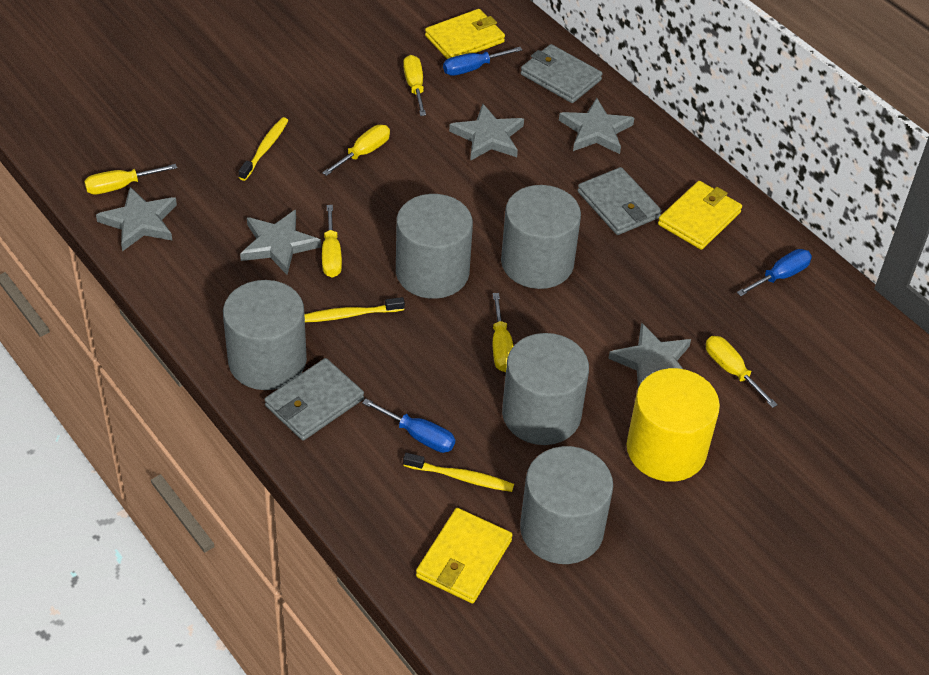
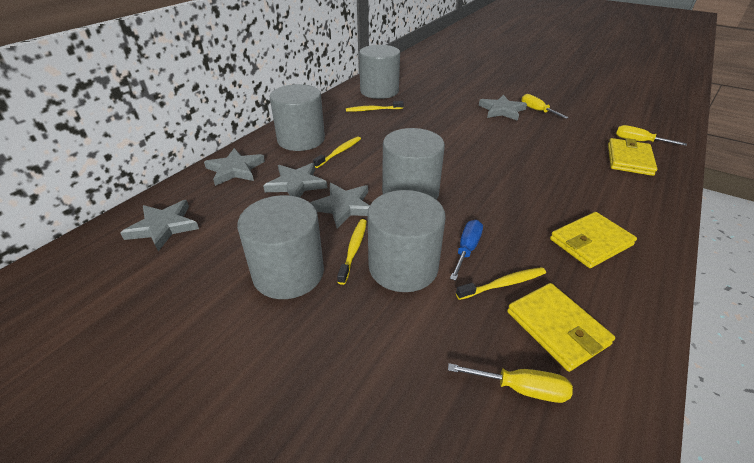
blue screwdriver: 3 -> 1
grey wallet: 3 -> 0
yellow cylinder: 1 -> 0
yellow screwdriver: 6 -> 3
yellow toothbrush: 3 -> 4

